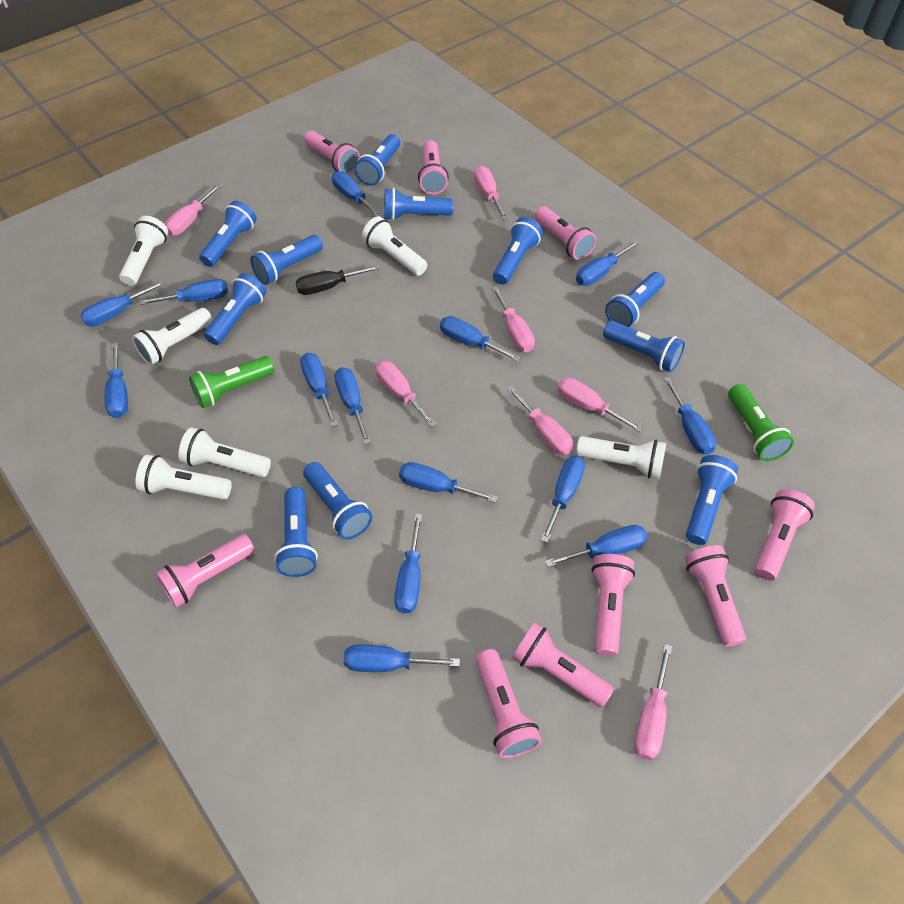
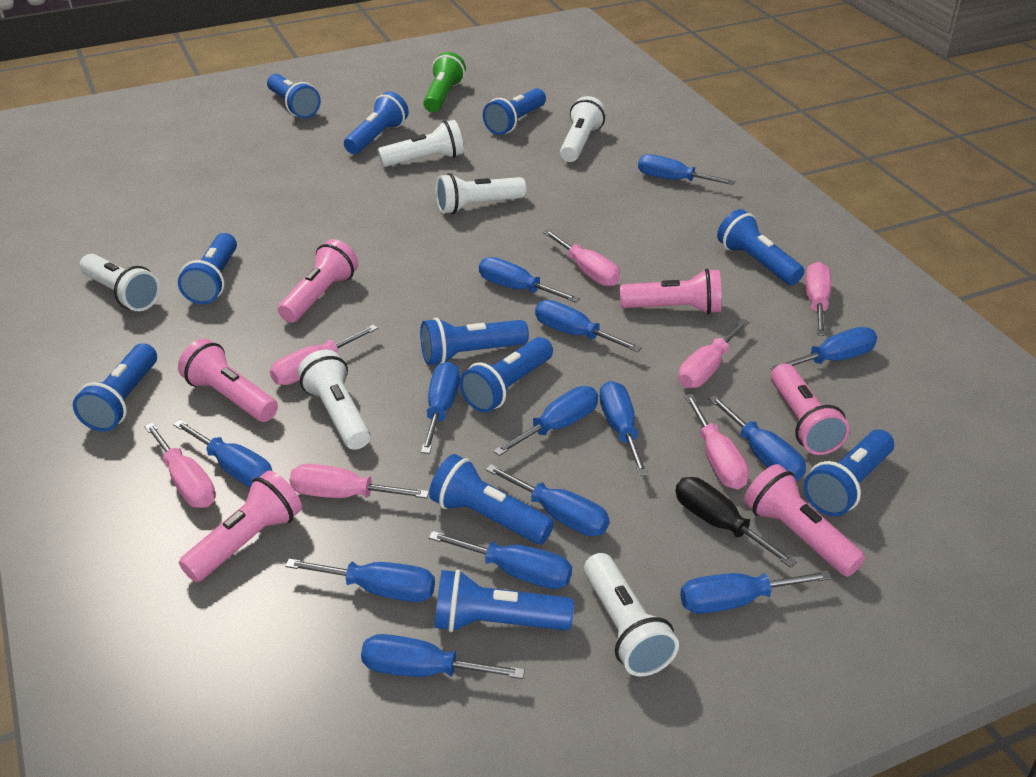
green flashlight: 2 -> 1
pink flashlight: 9 -> 6

